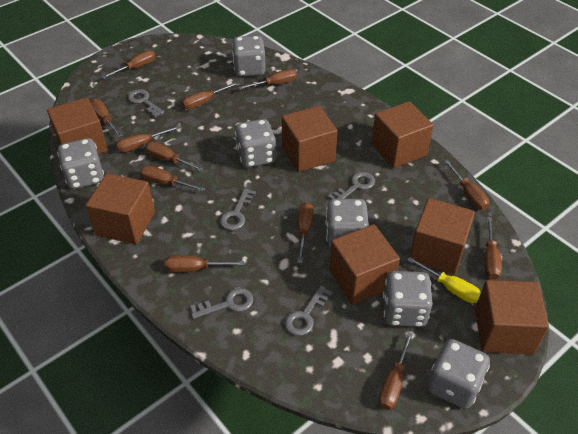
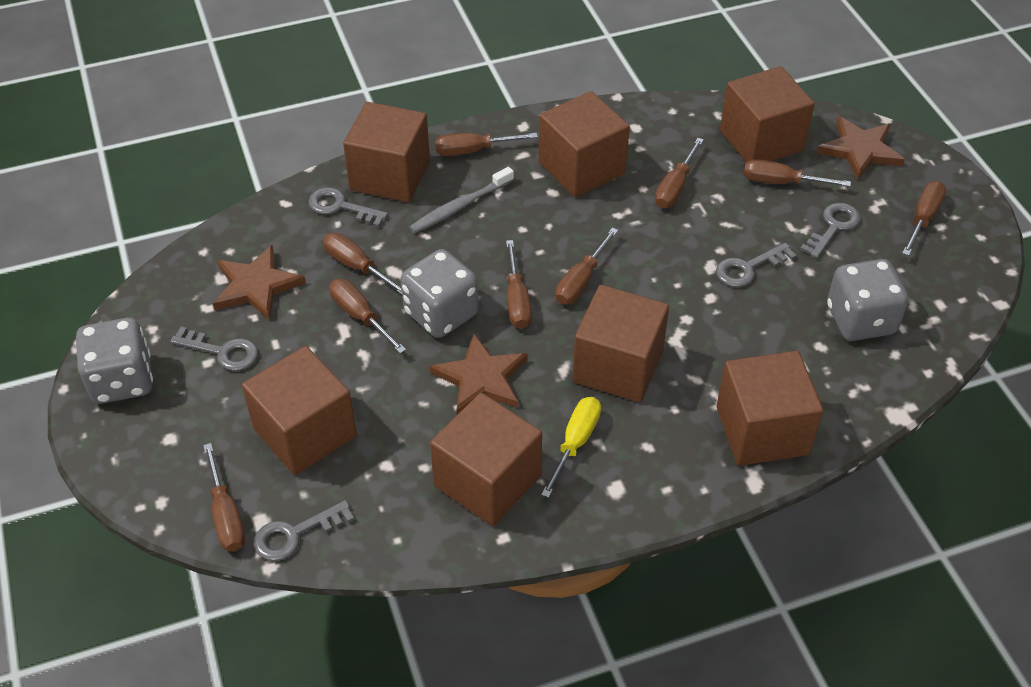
brown screwdriver: 12 -> 9
brown star: 0 -> 3
grey dice: 6 -> 3
grey toothbrush: 0 -> 1

